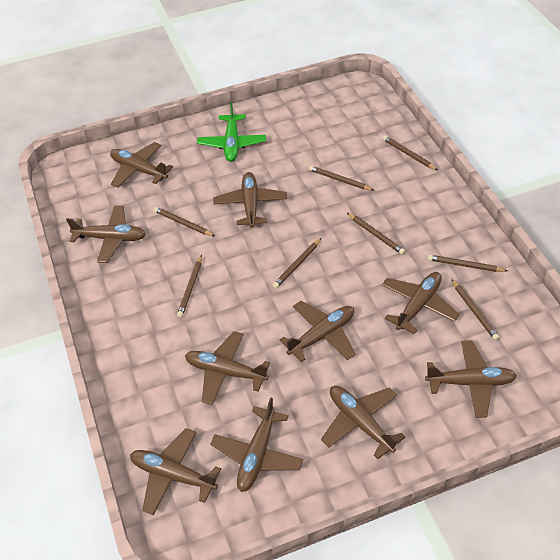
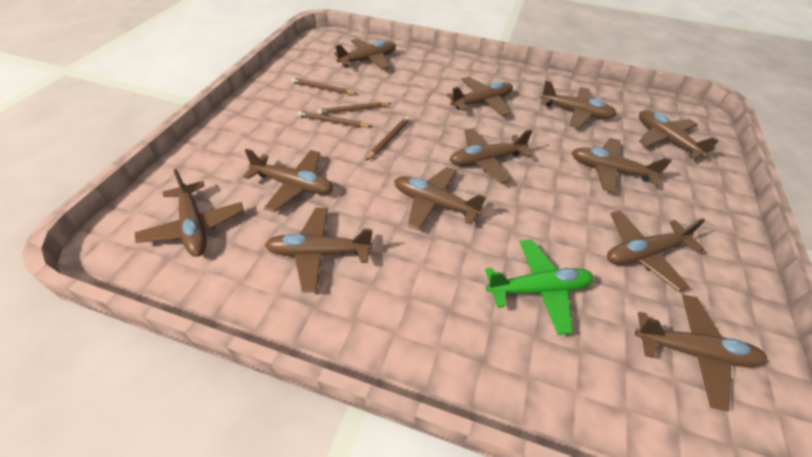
brown pencil: 8 -> 4
brown plane: 10 -> 12

